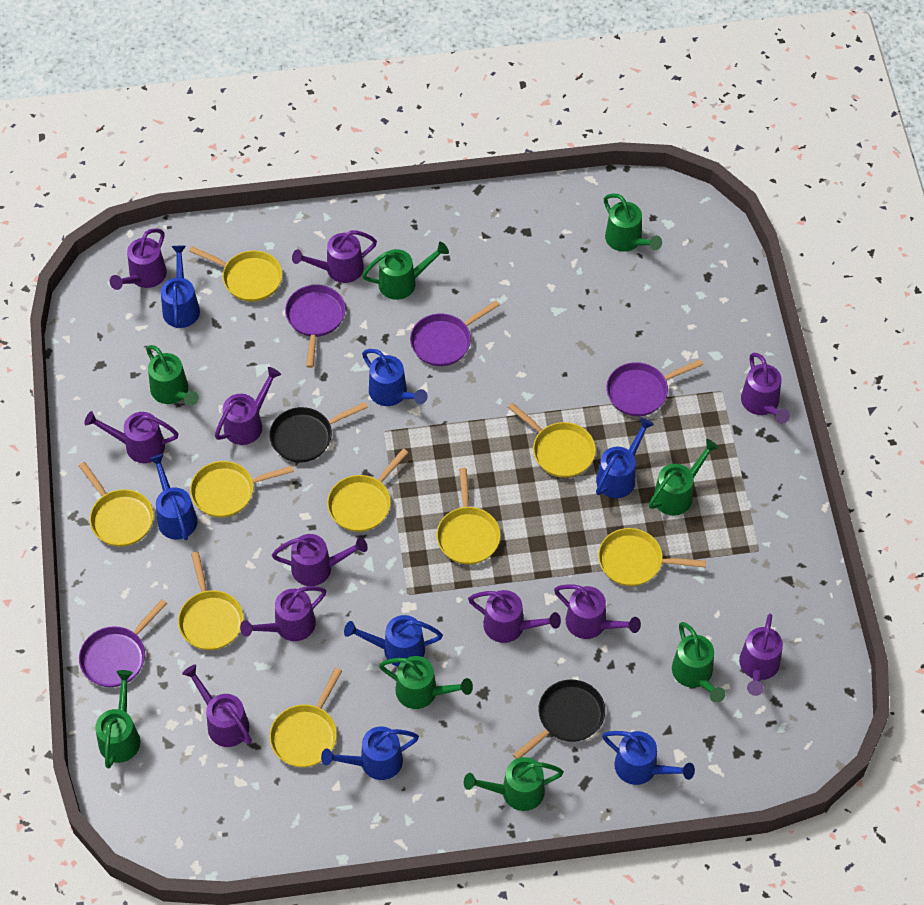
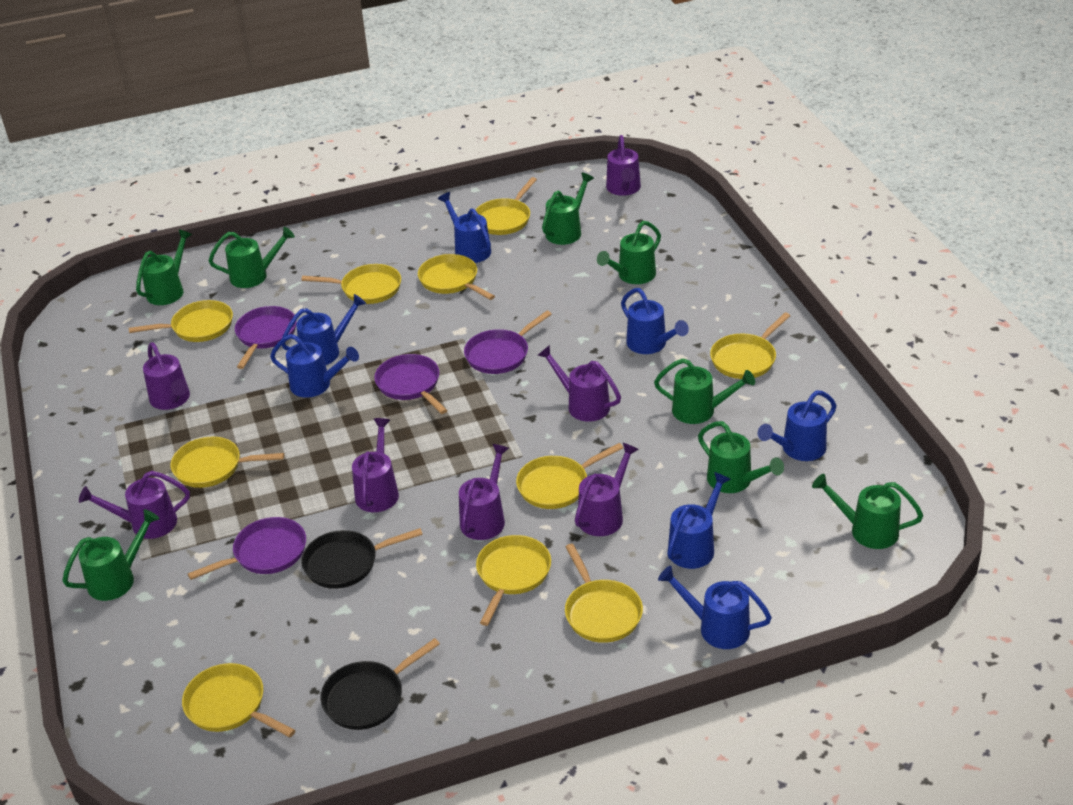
purple watering can: 11 -> 7
yellow pan: 9 -> 10

